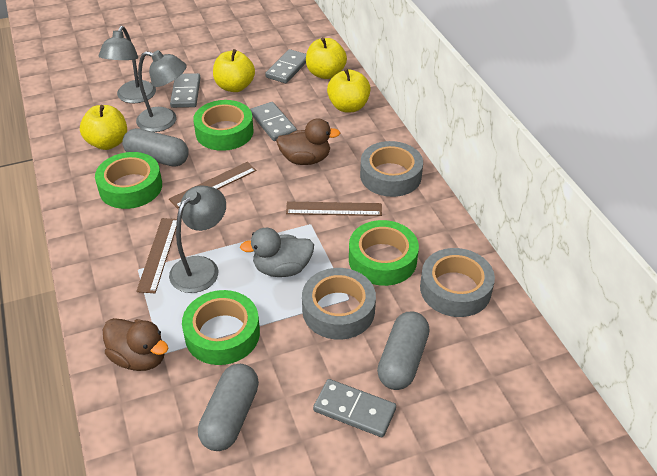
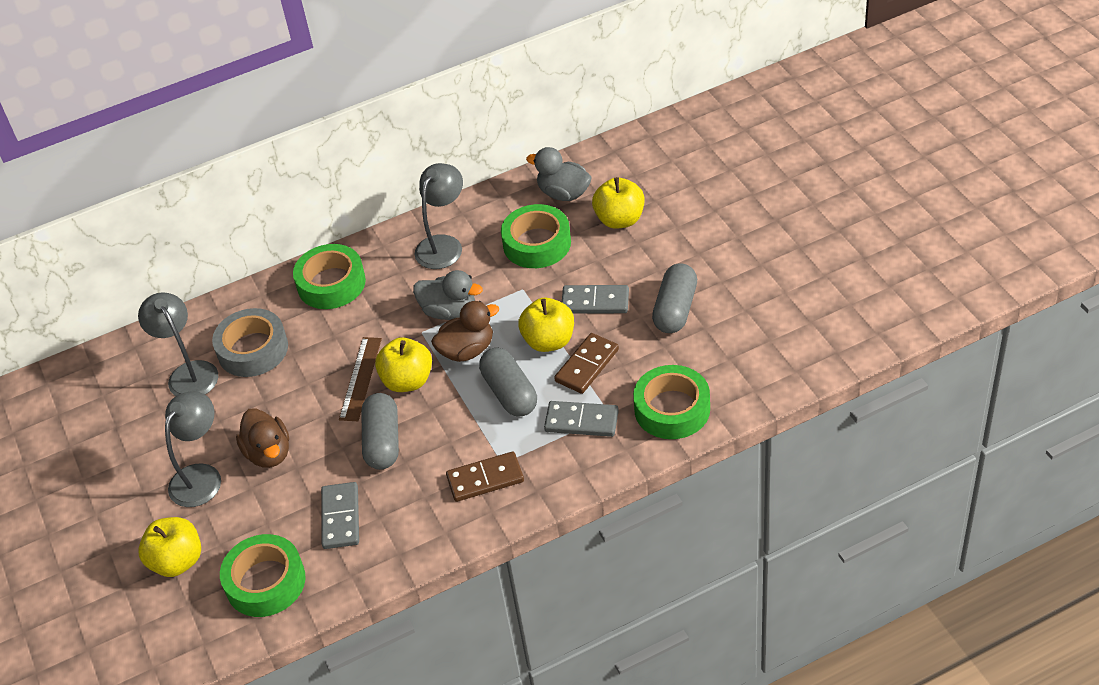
brown domino: 0 -> 2
brown ruler: 3 -> 1
grey domino: 4 -> 3
grey duck: 1 -> 2
grey tape: 3 -> 1

